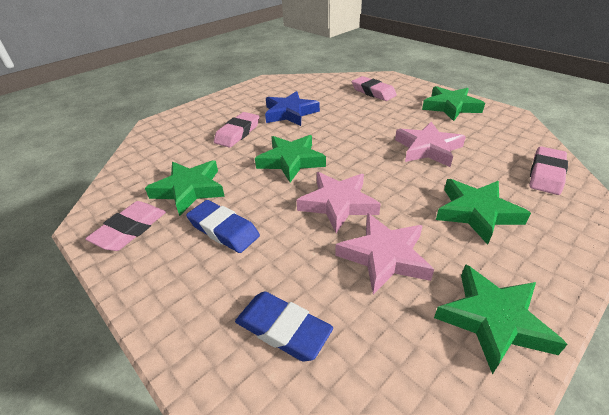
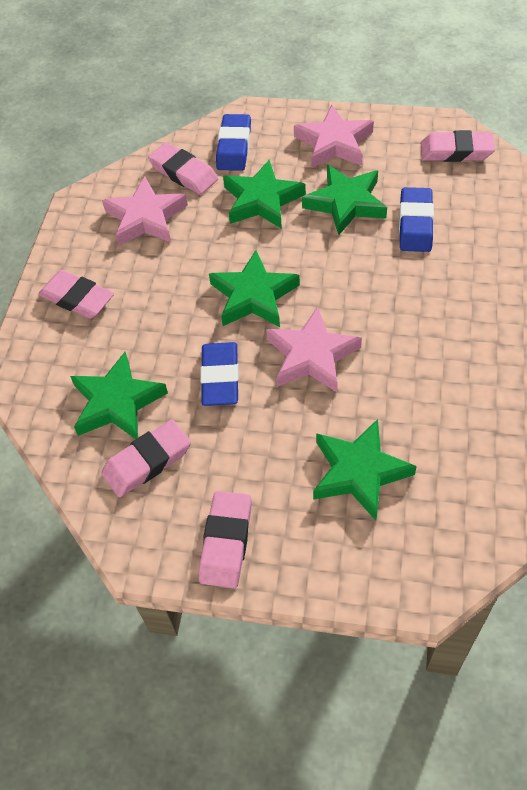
blue eraser: 2 -> 3
blue star: 1 -> 0
pink eraser: 4 -> 5

